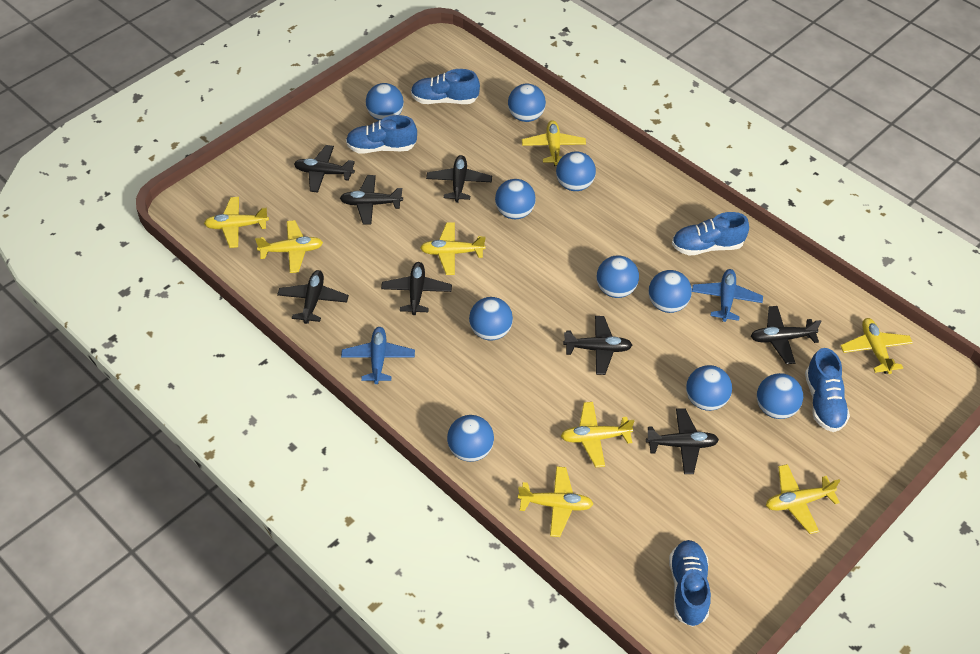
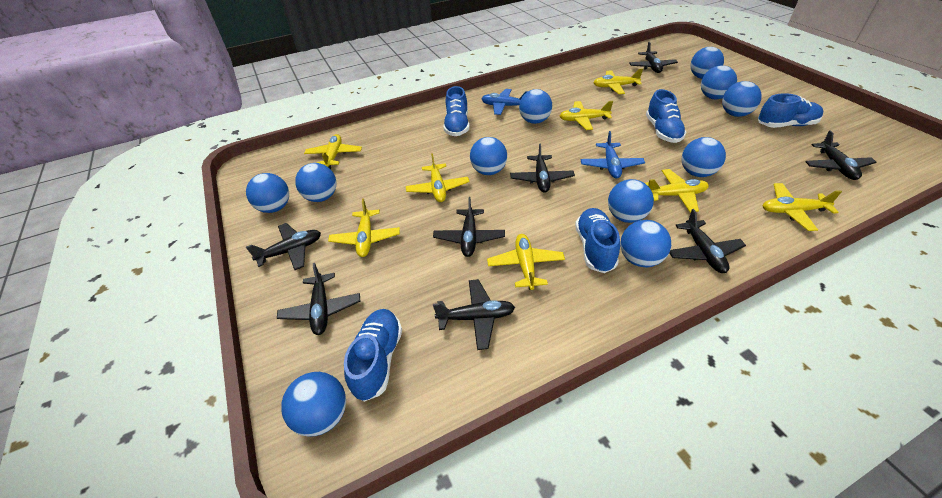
blue ball: 10 -> 11

